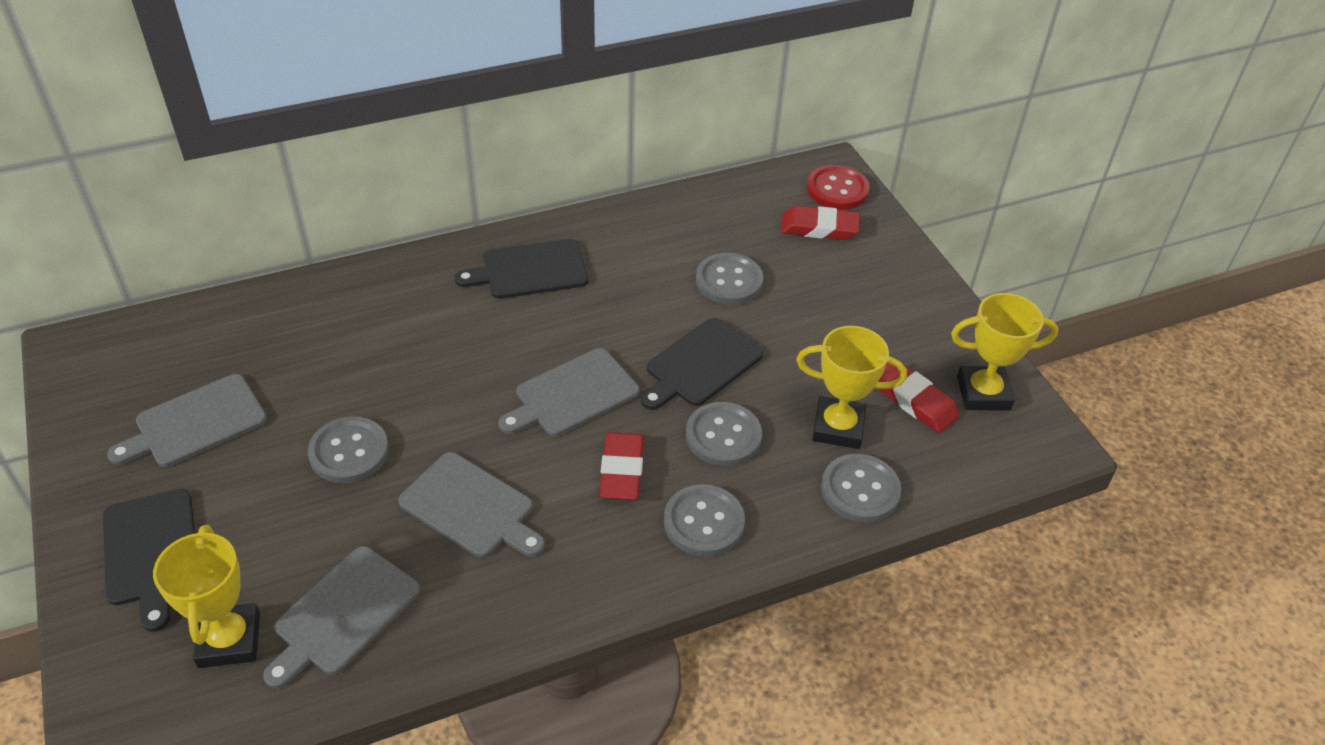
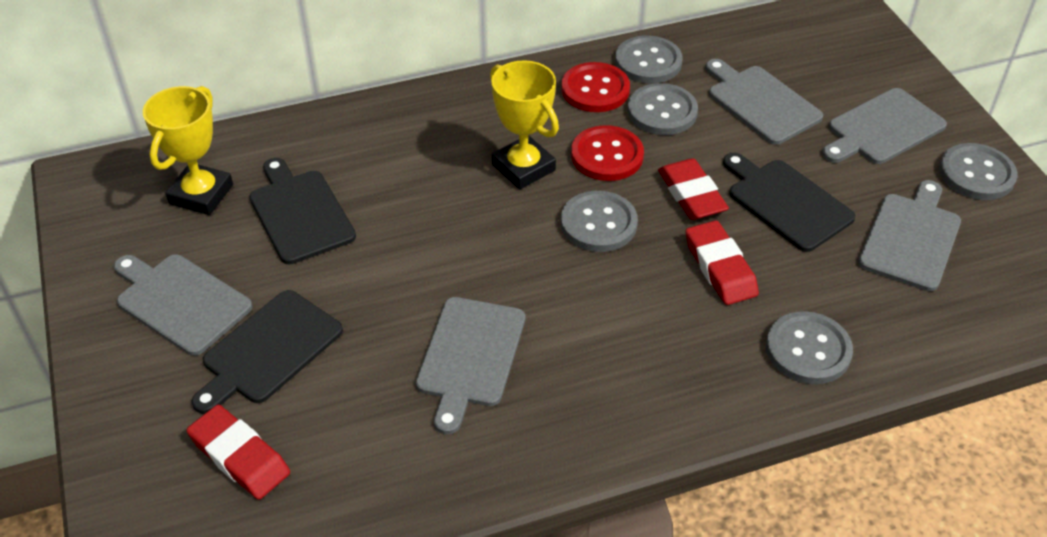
grey cutting board: 4 -> 5
red button: 1 -> 2
yellow trophy: 3 -> 2

